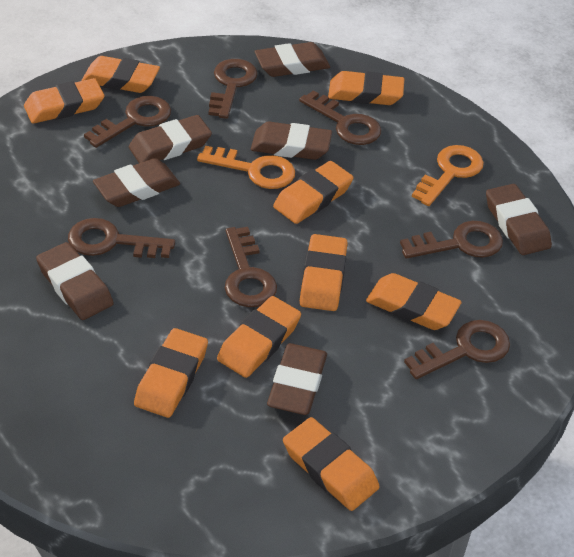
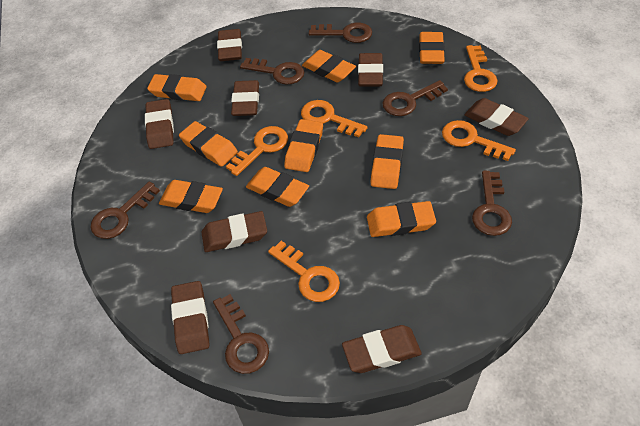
brown eraser: 7 -> 8
brown key: 7 -> 6
orange key: 2 -> 5

